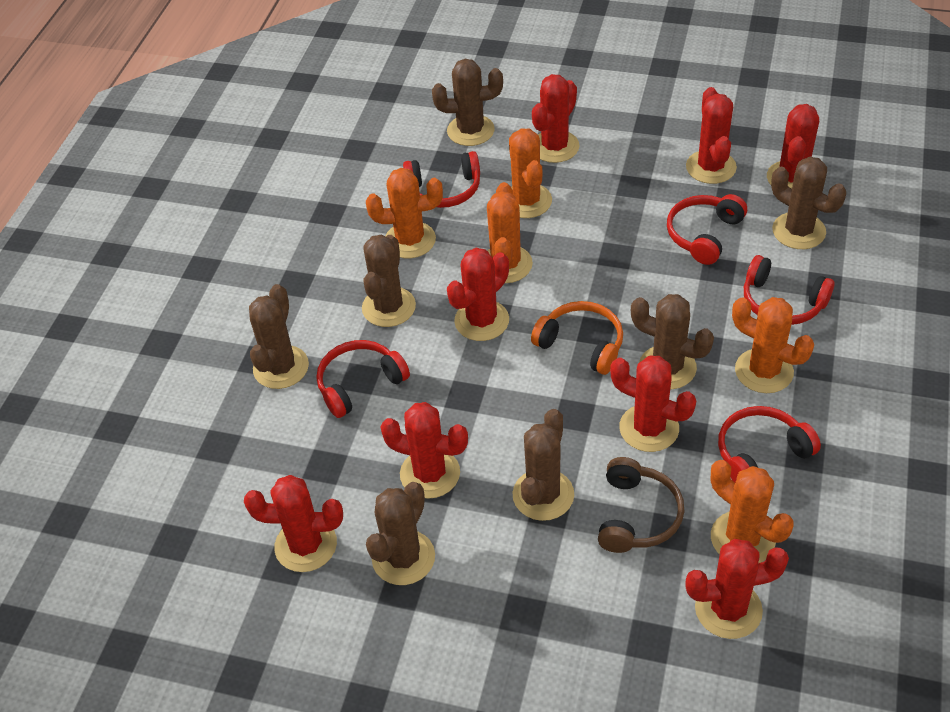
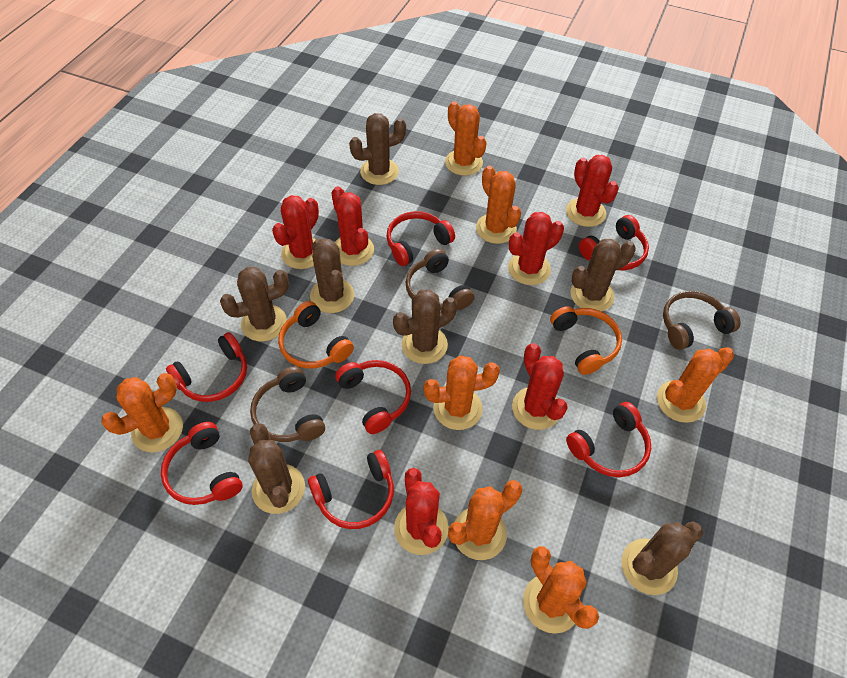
brown headphones: 1 -> 3
orange cactus: 5 -> 7
orange headphones: 1 -> 2
red cactus: 8 -> 6
red headphones: 5 -> 7

